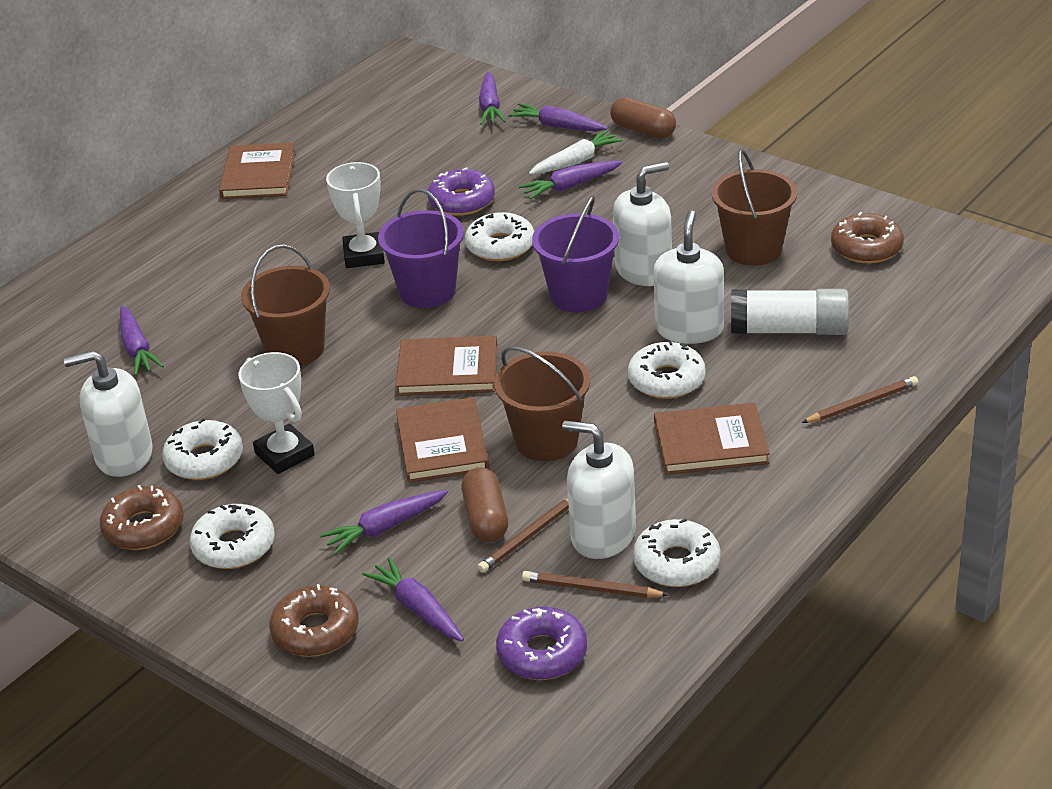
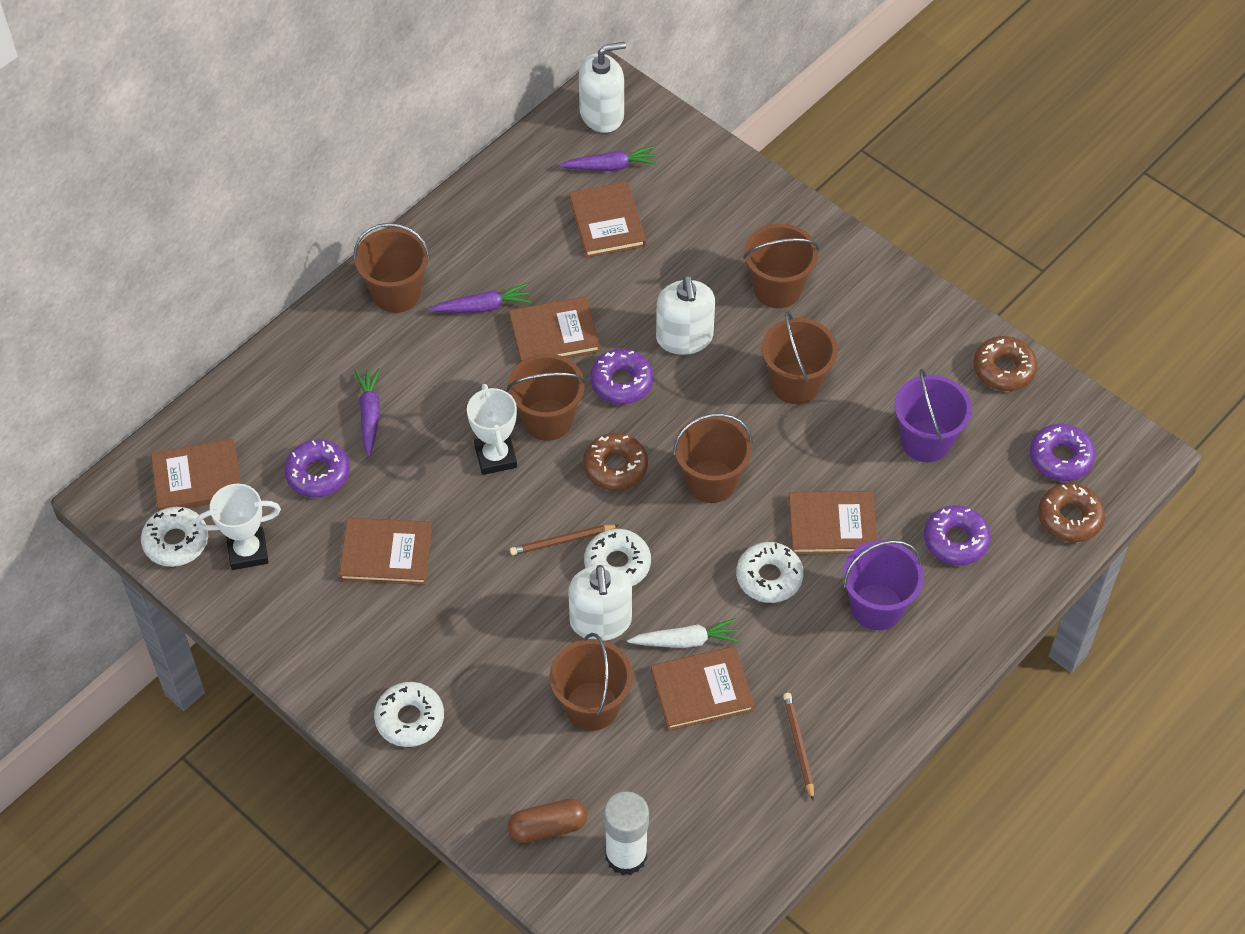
brown book: 4 -> 6
brown bucket: 3 -> 6
brown capsule: 2 -> 1
brown pencil: 3 -> 2
purple carrot: 6 -> 3
purple donut: 2 -> 4
white donut: 5 -> 4
white soap dispenser: 4 -> 3

